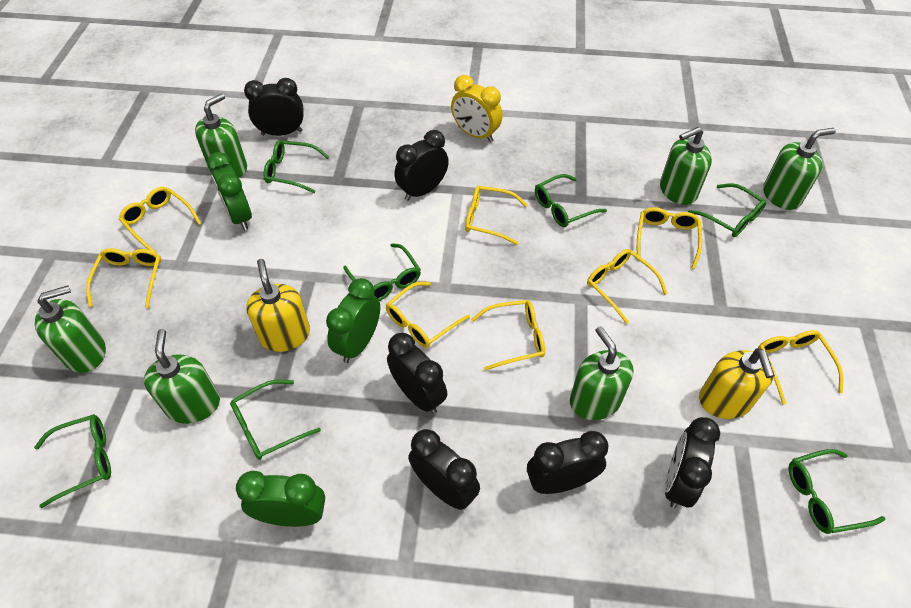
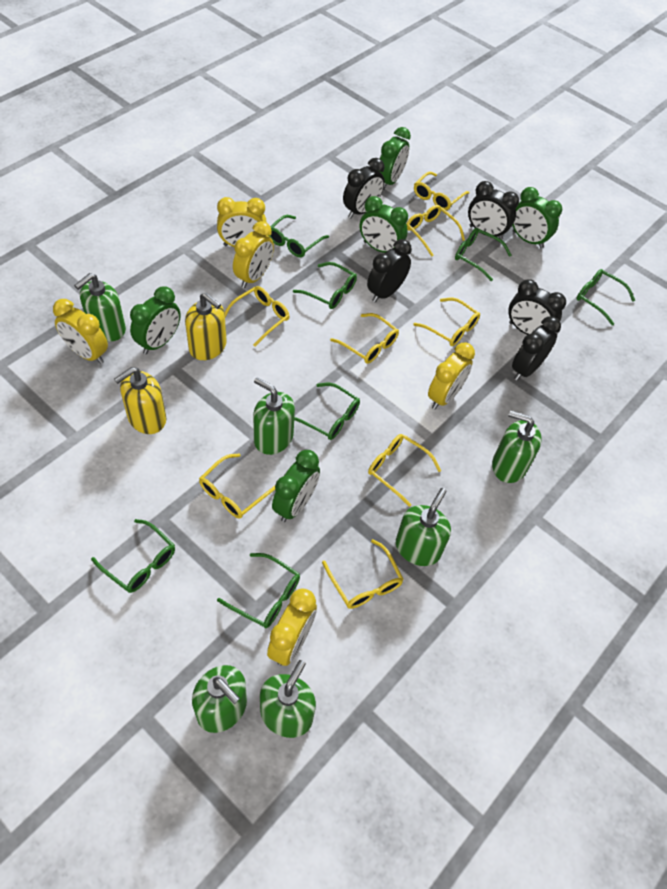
black clock: 6 -> 5
green clock: 3 -> 5
yellow clock: 1 -> 5

